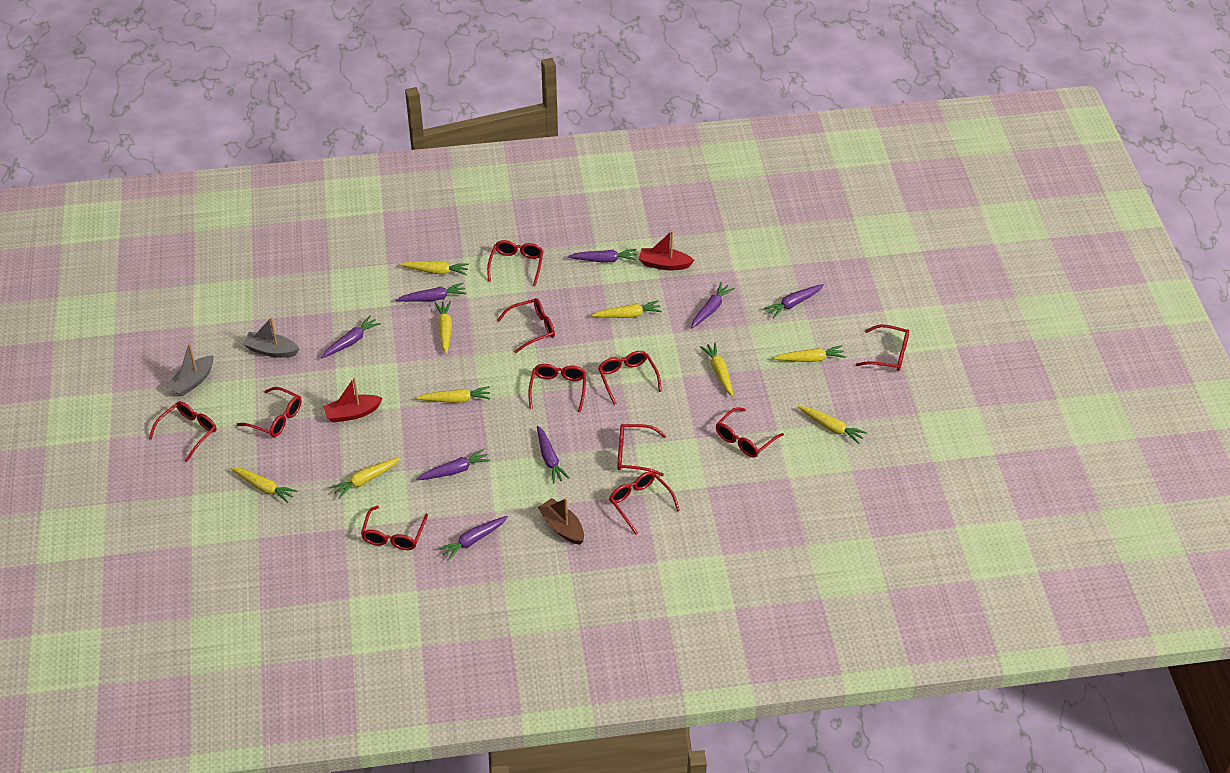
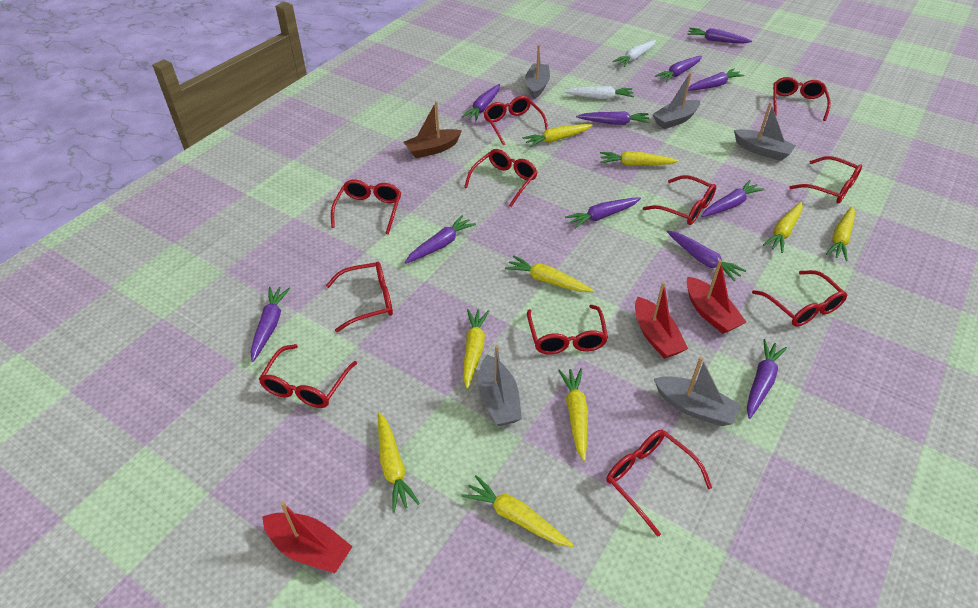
grey boat: 2 -> 5
purple carrot: 8 -> 11
red boat: 2 -> 3
white carrot: 0 -> 2

